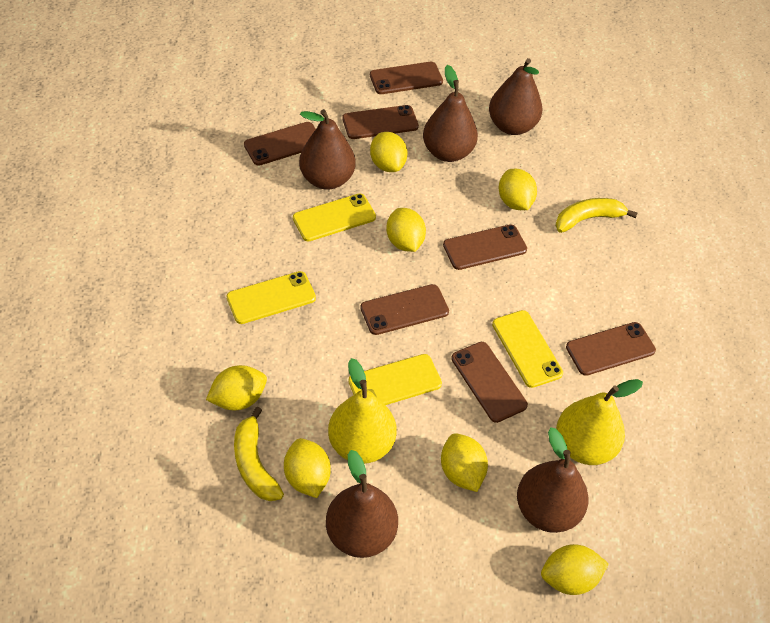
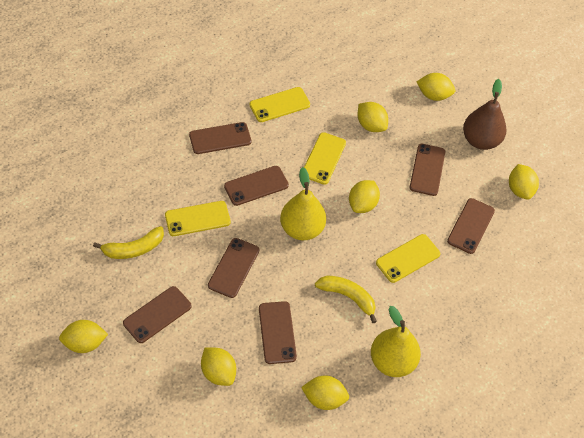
brown pear: 5 -> 1

